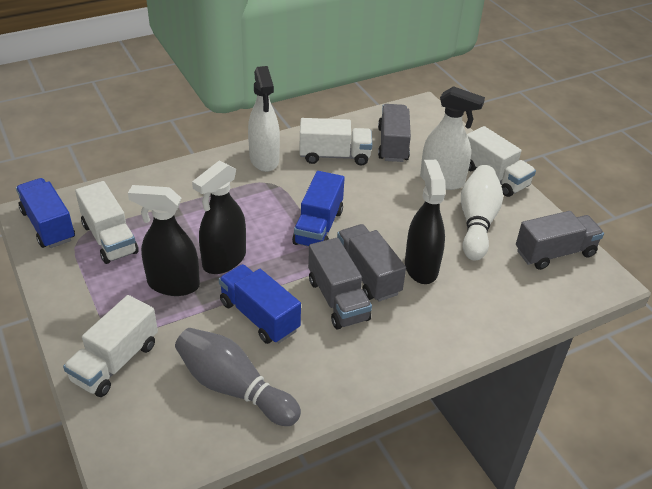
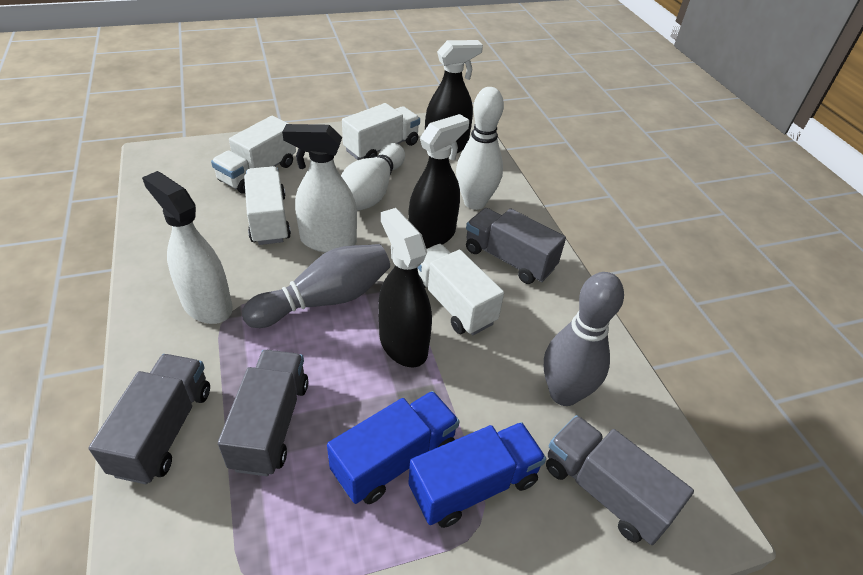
blue truck: 3 -> 2
grey bowling pin: 1 -> 2
white bowling pin: 1 -> 2

